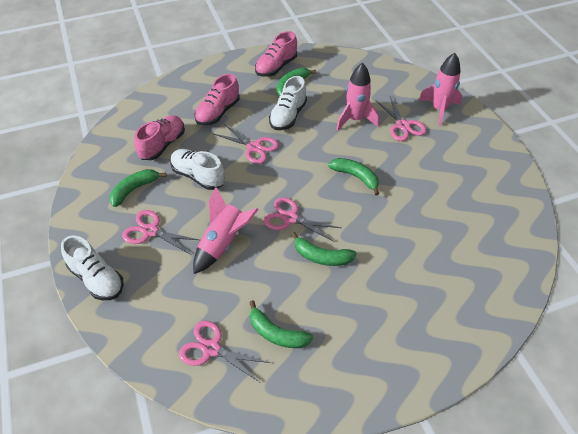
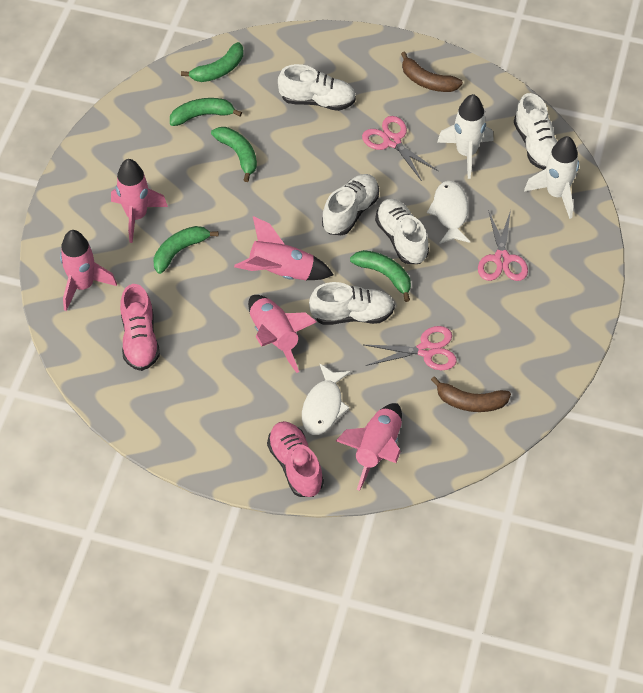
brown banana: 0 -> 2
pink rocket: 3 -> 5
pink scissors: 5 -> 3
pink shoe: 3 -> 2
white fish: 0 -> 2
white rocket: 0 -> 2
white shoe: 3 -> 5

